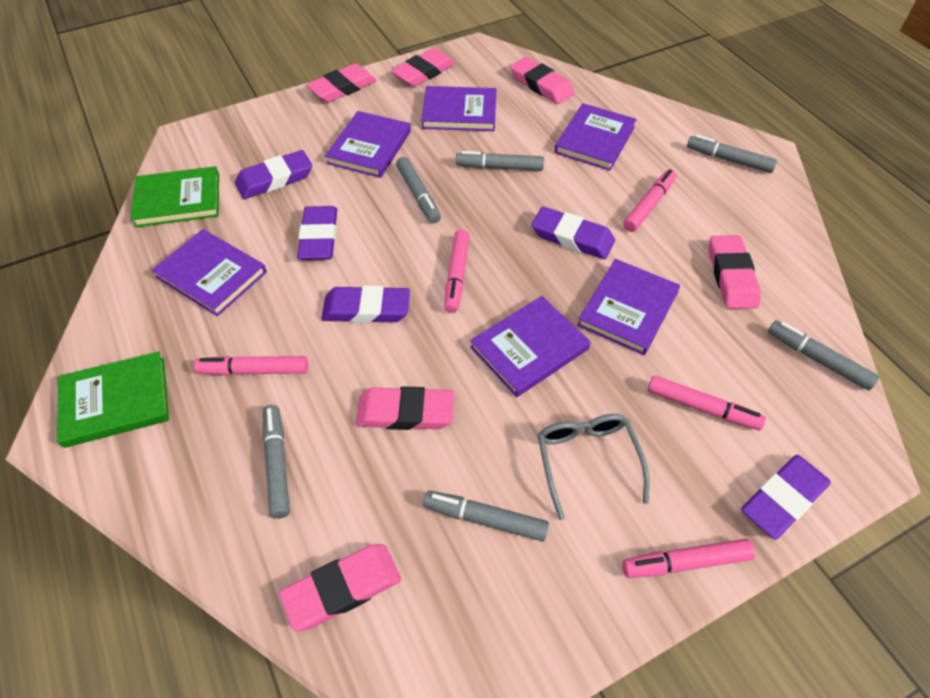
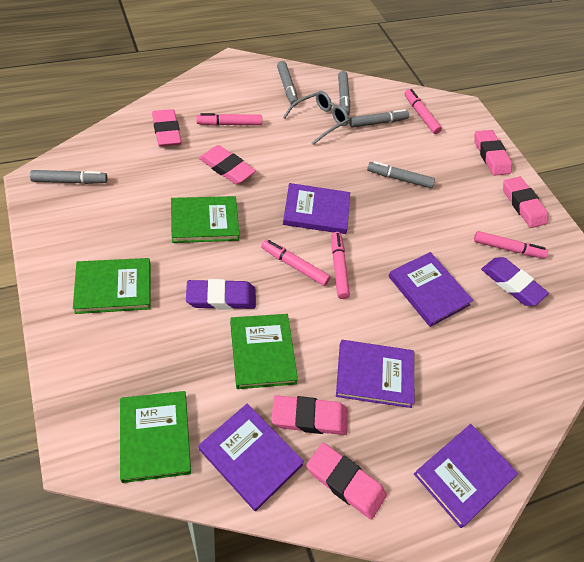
green book: 2 -> 4
grey marker: 6 -> 5
purple book: 6 -> 5
purple eraser: 5 -> 2

